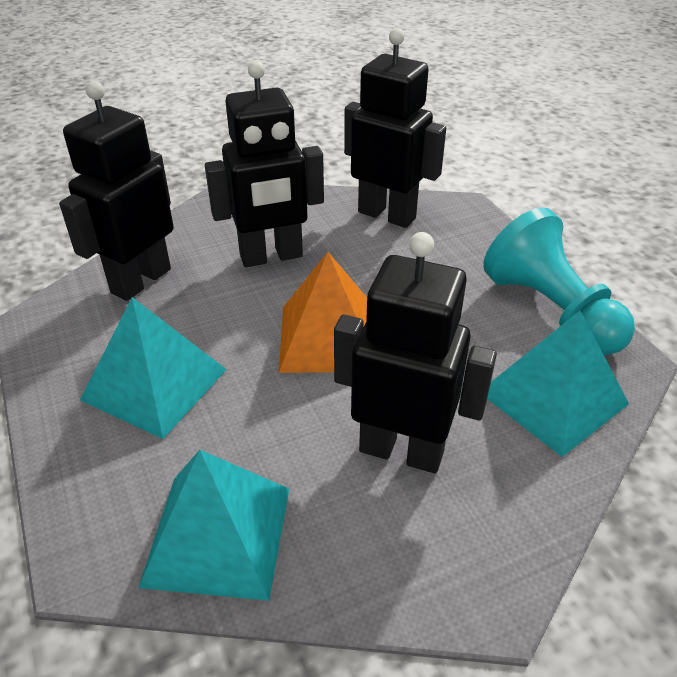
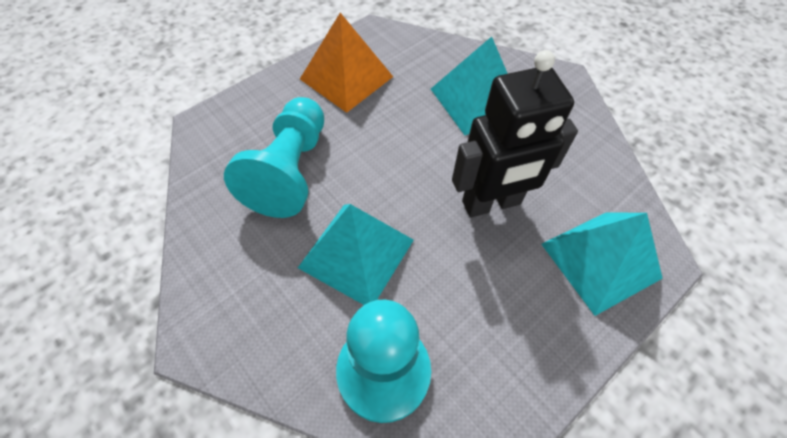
black robot: 4 -> 1
turquoise pawn: 1 -> 2

